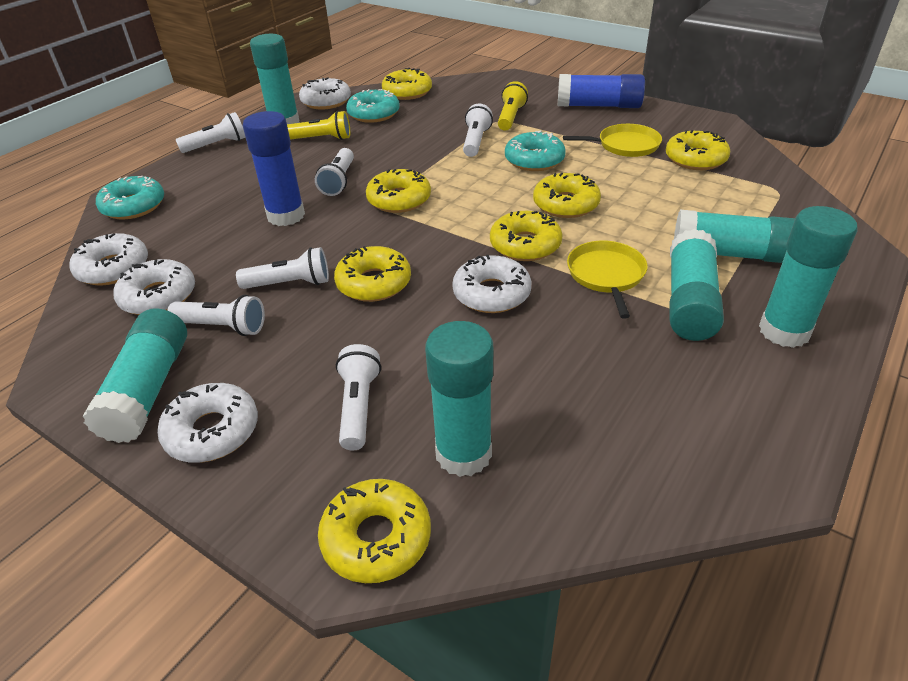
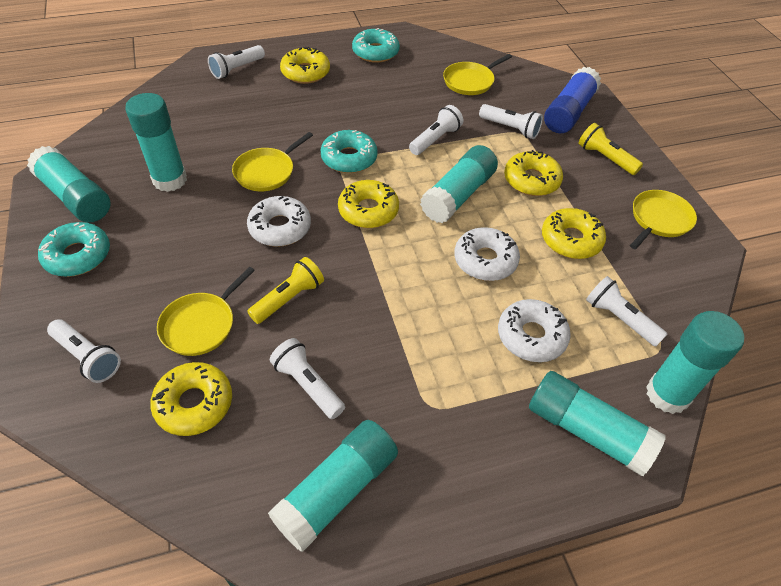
blue glue stick: 2 -> 1
white donut: 5 -> 3
yellow donut: 7 -> 5
yellow pan: 2 -> 4

